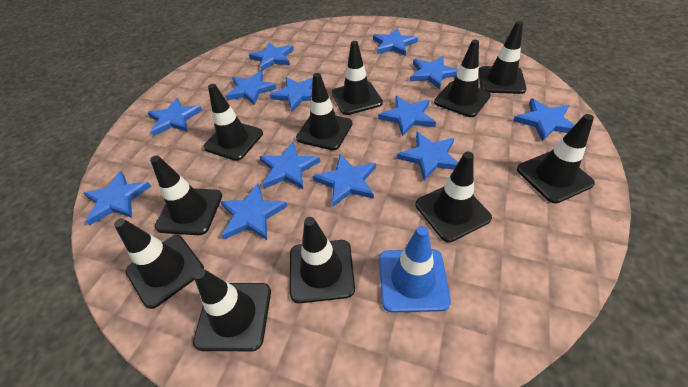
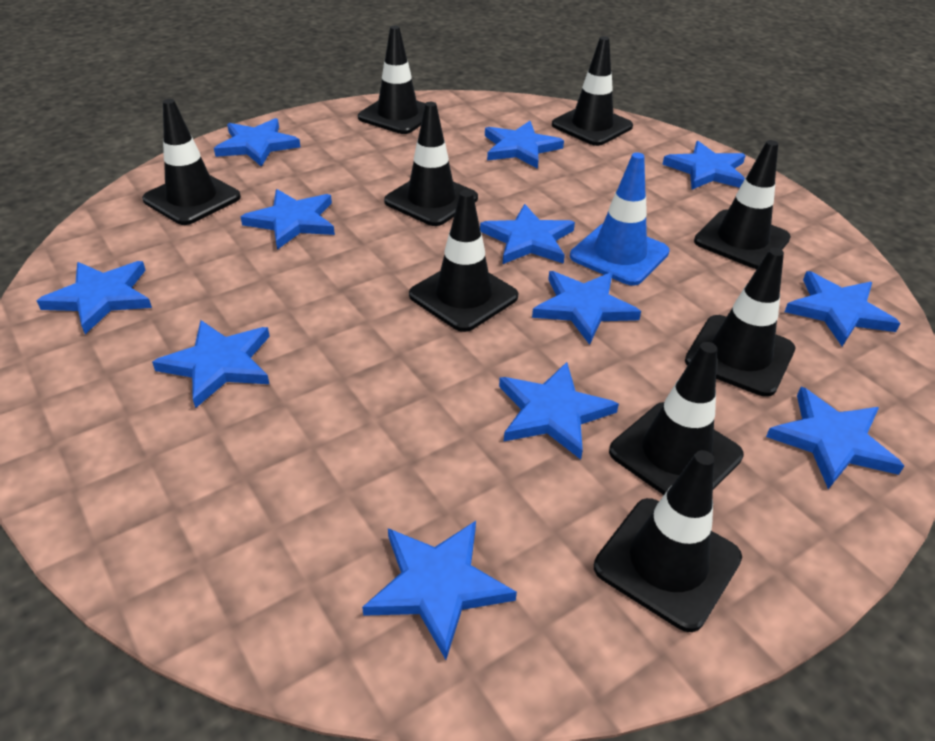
black traffic cone: 11 -> 9
blue star: 13 -> 12

